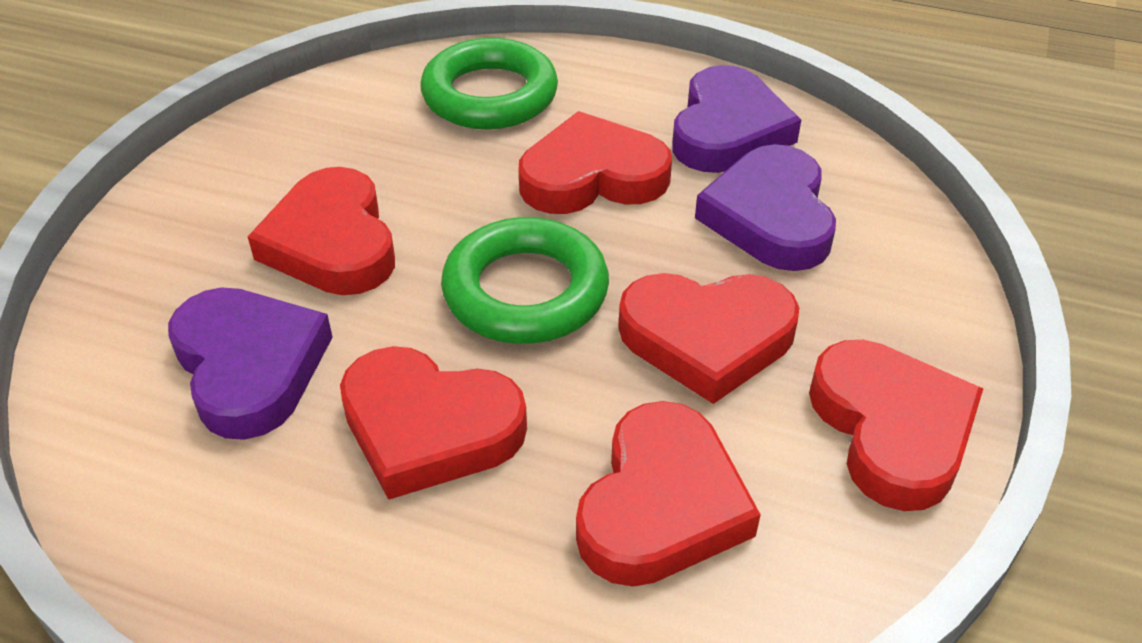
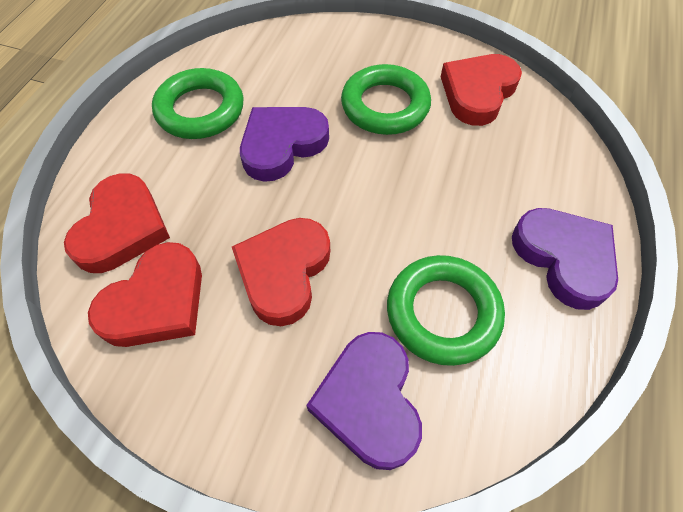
green ring: 2 -> 3
red heart: 6 -> 4

